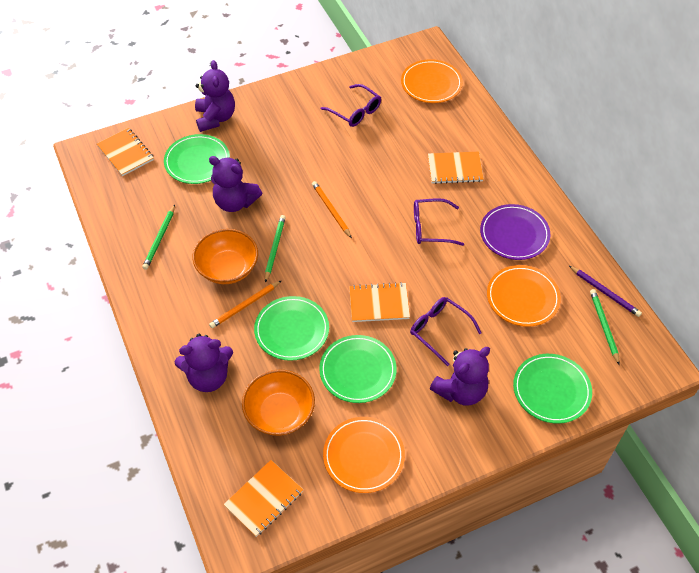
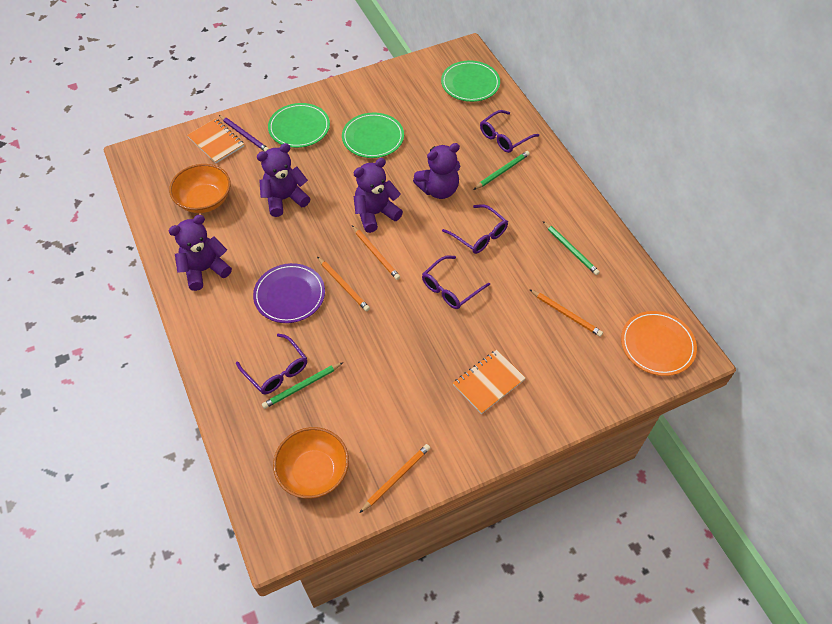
green plate: 4 -> 3
orange notebook: 4 -> 2
orange pencil: 2 -> 4
orange plate: 3 -> 1
purple glasses: 3 -> 4

